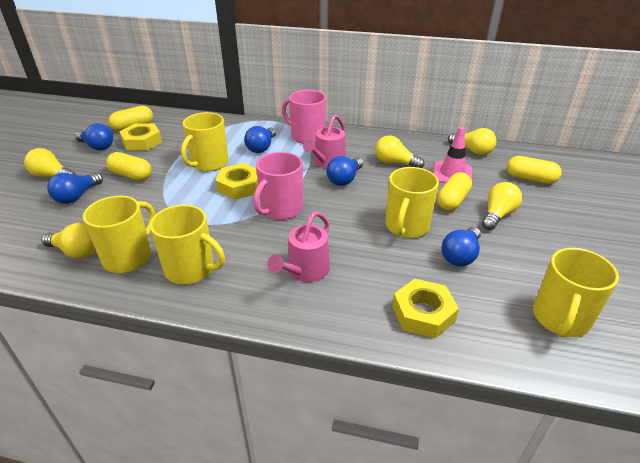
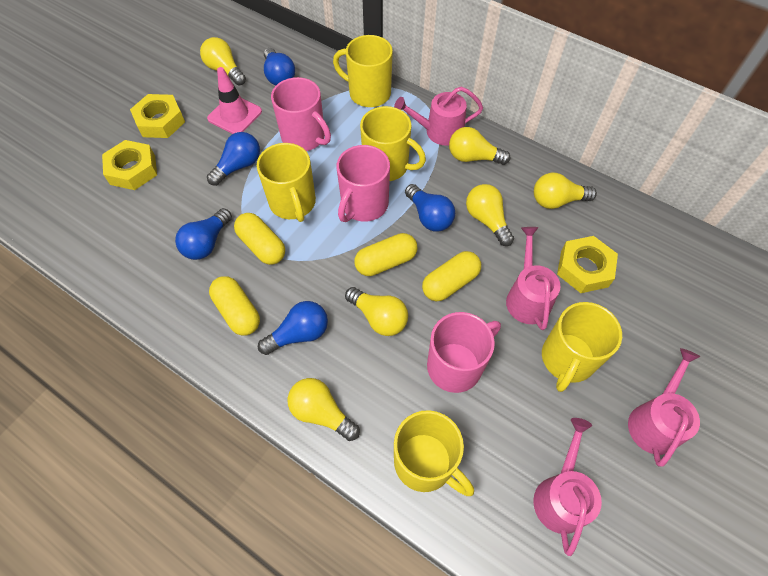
pink mug: 2 -> 3
pink watering can: 2 -> 4
yellow light bulb: 5 -> 6

